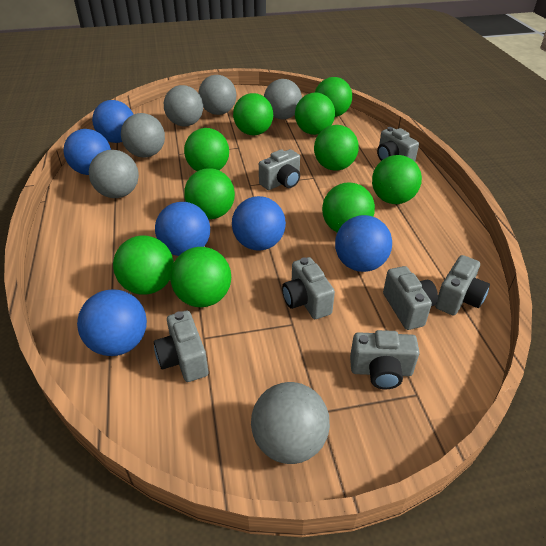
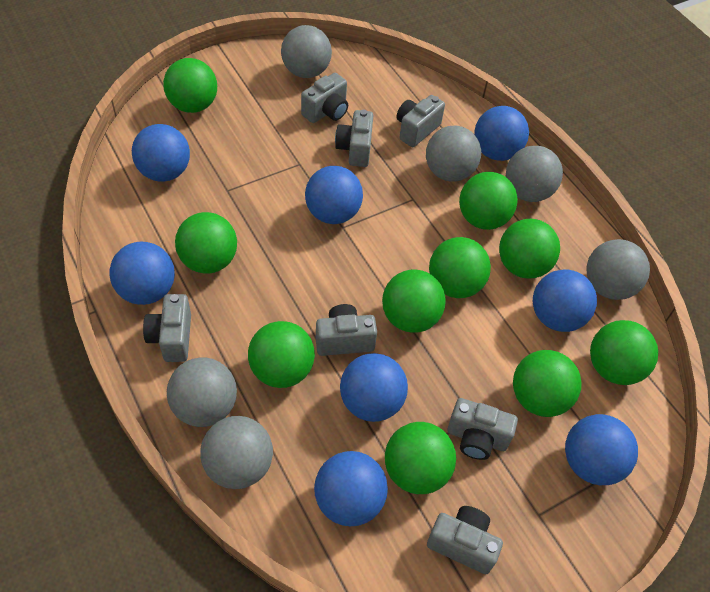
blue ball: 6 -> 8

